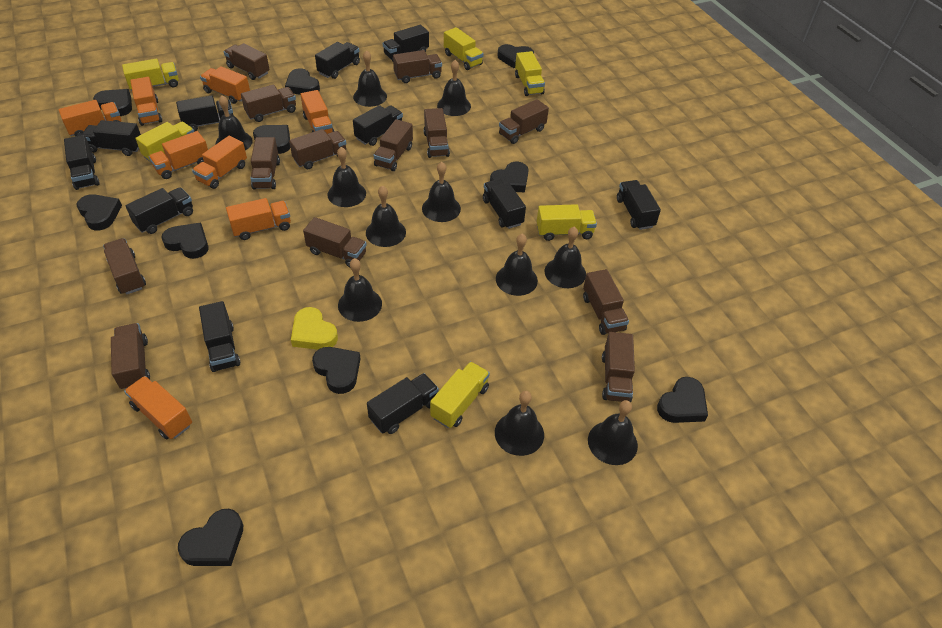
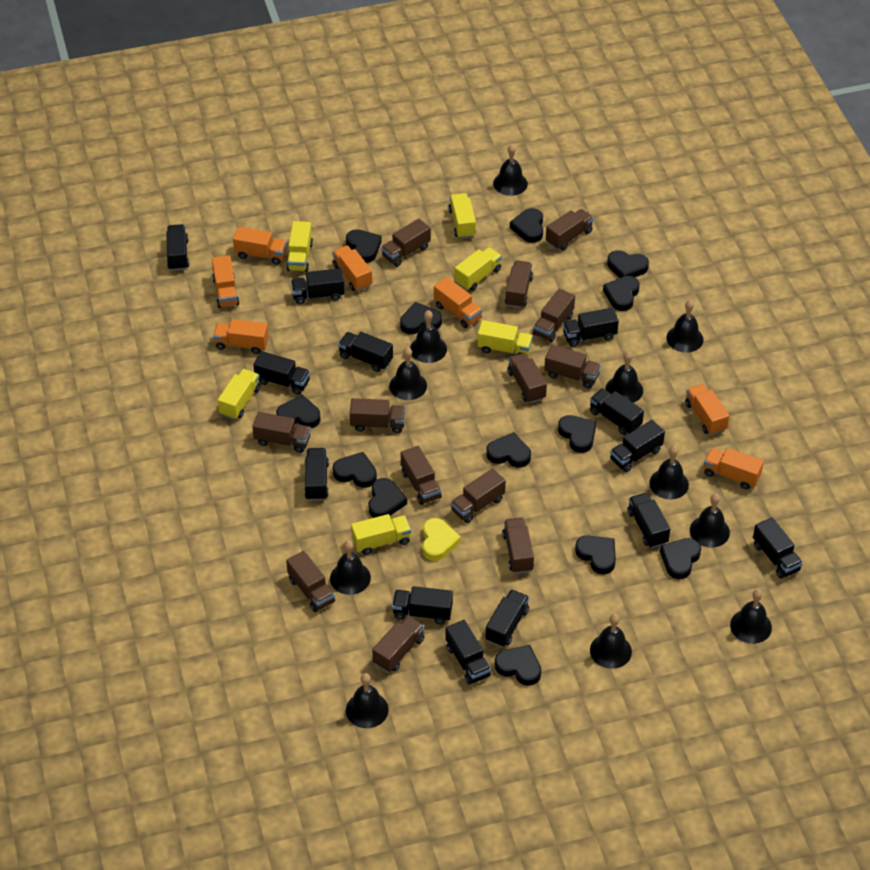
black heart: 10 -> 13
black truck: 11 -> 13
orange truck: 8 -> 7

